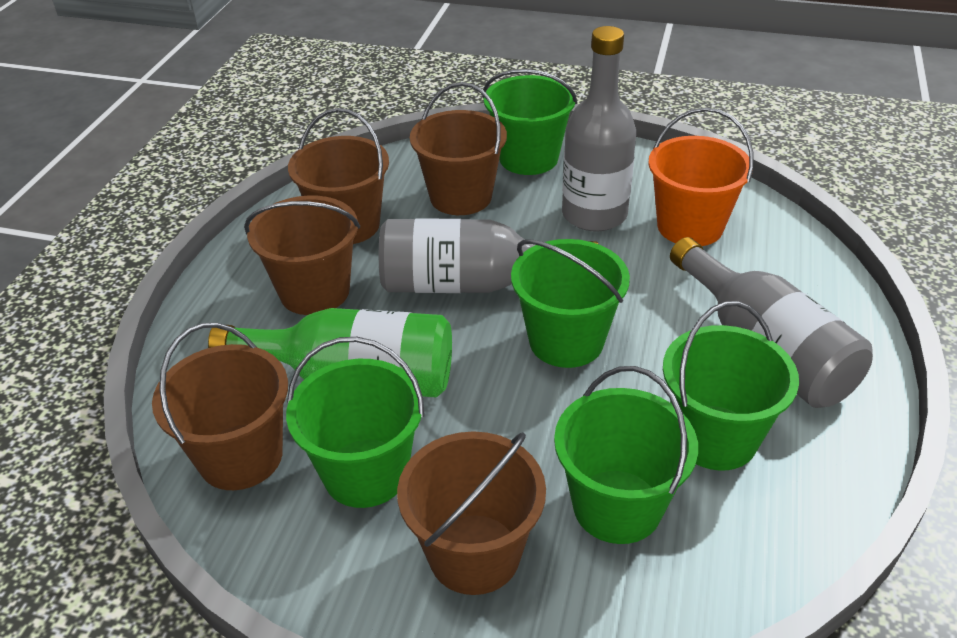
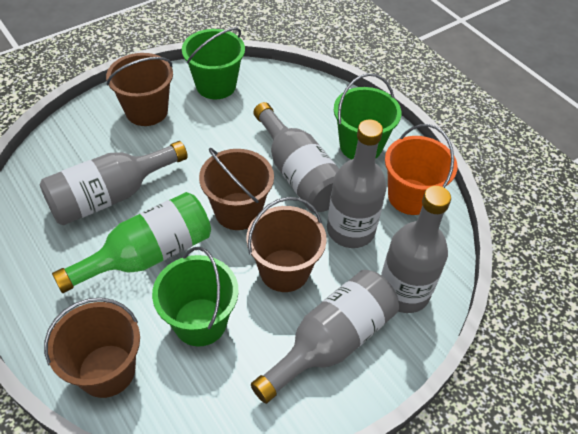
brown bucket: 5 -> 4
green bucket: 5 -> 3
grey bottle: 3 -> 5

